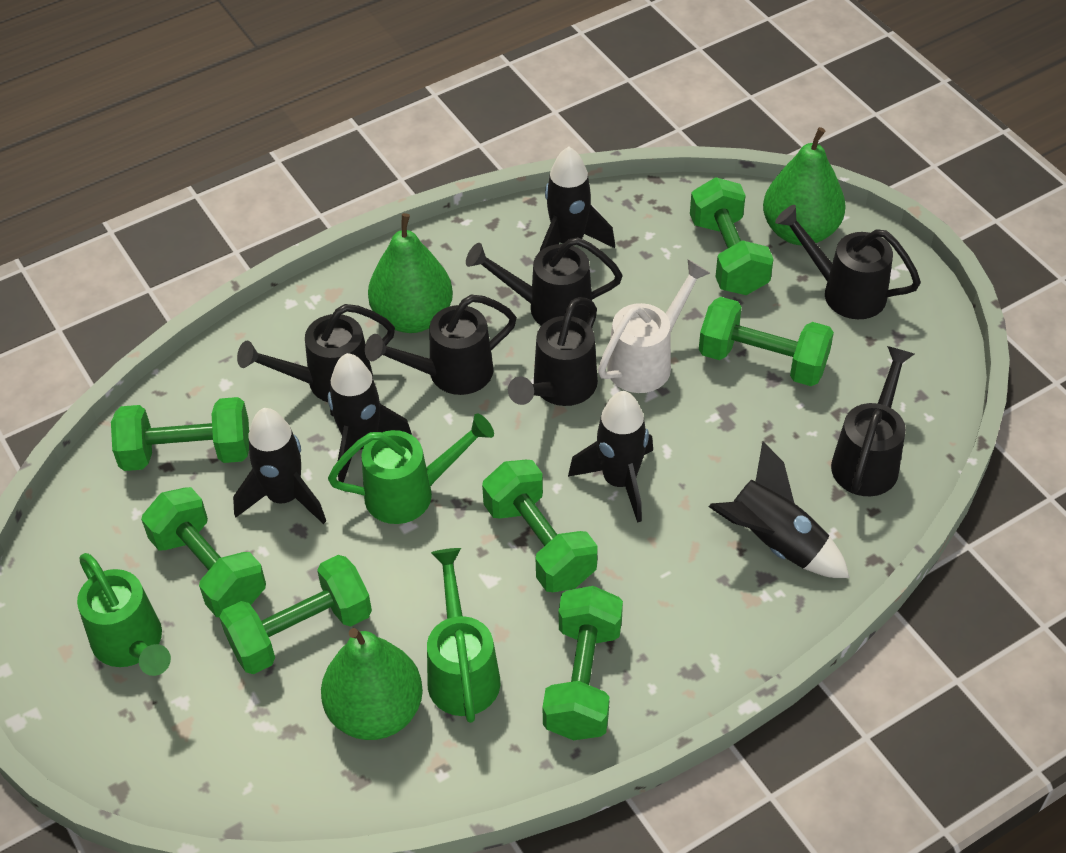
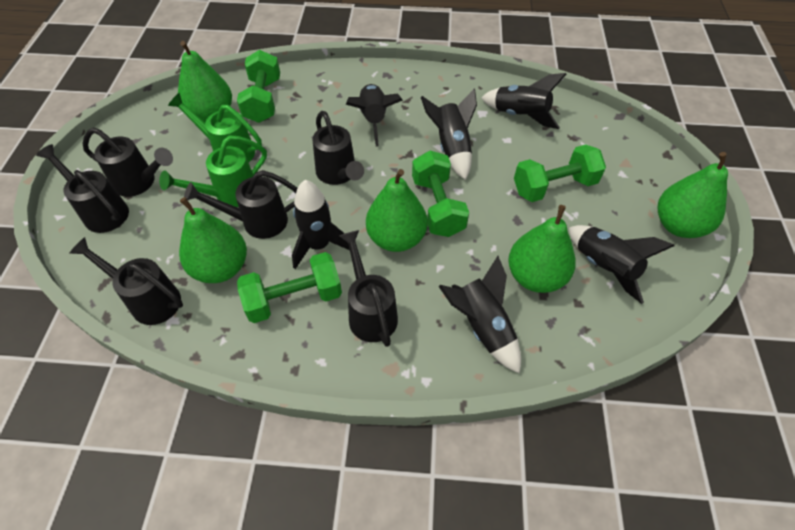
black rocket: 5 -> 6
green dumbbell: 7 -> 4
green pear: 3 -> 5
green watering can: 3 -> 2
white watering can: 1 -> 0

